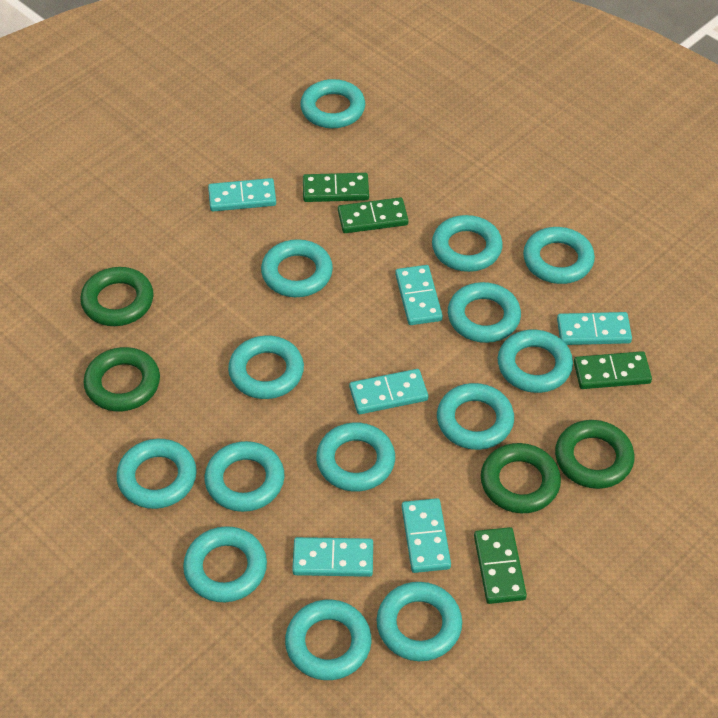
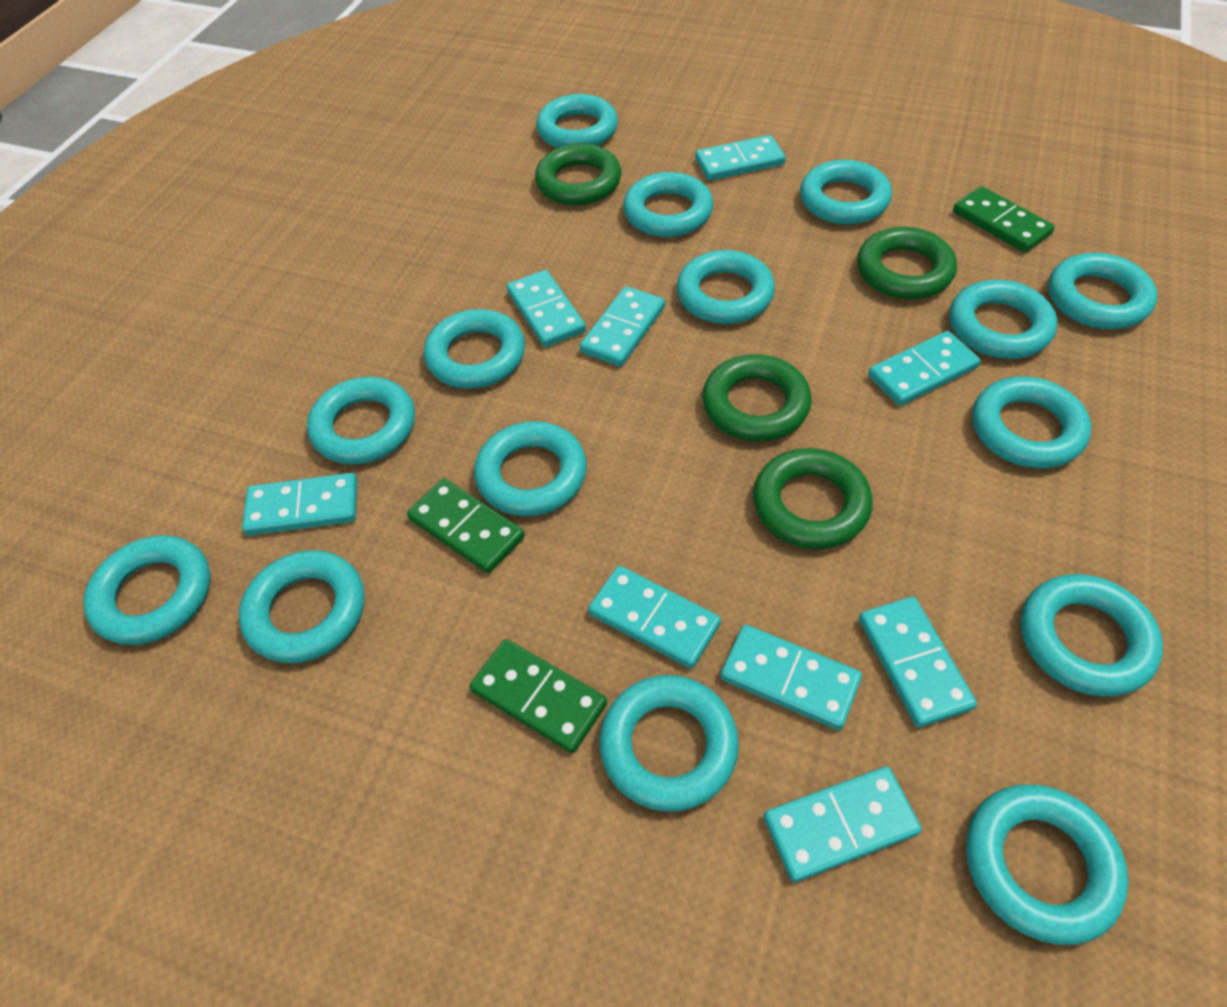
green domino: 4 -> 3
turquoise domino: 6 -> 9
turquoise ring: 14 -> 15

